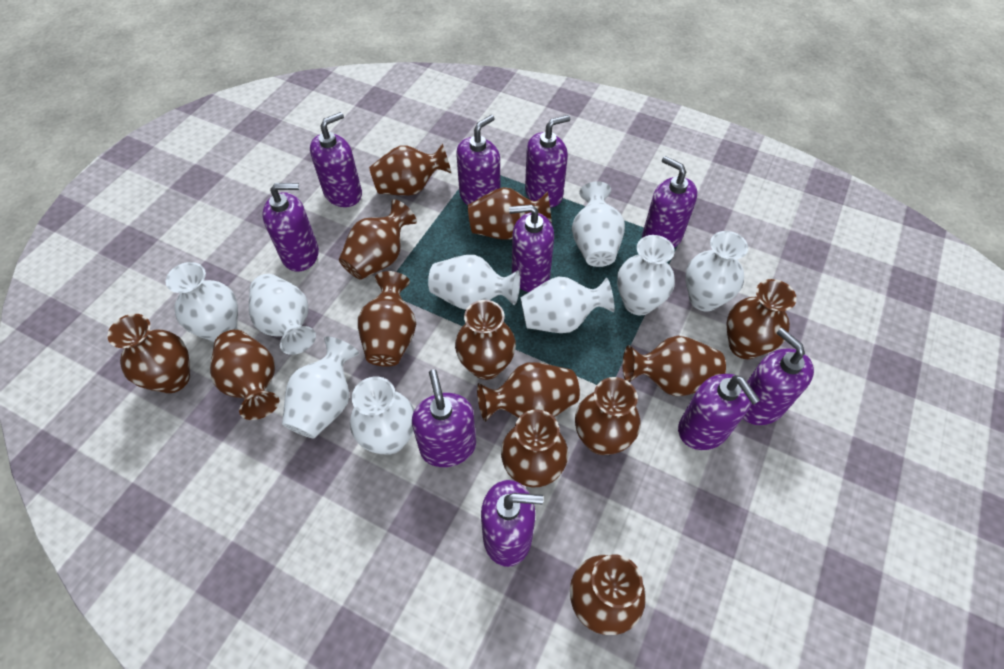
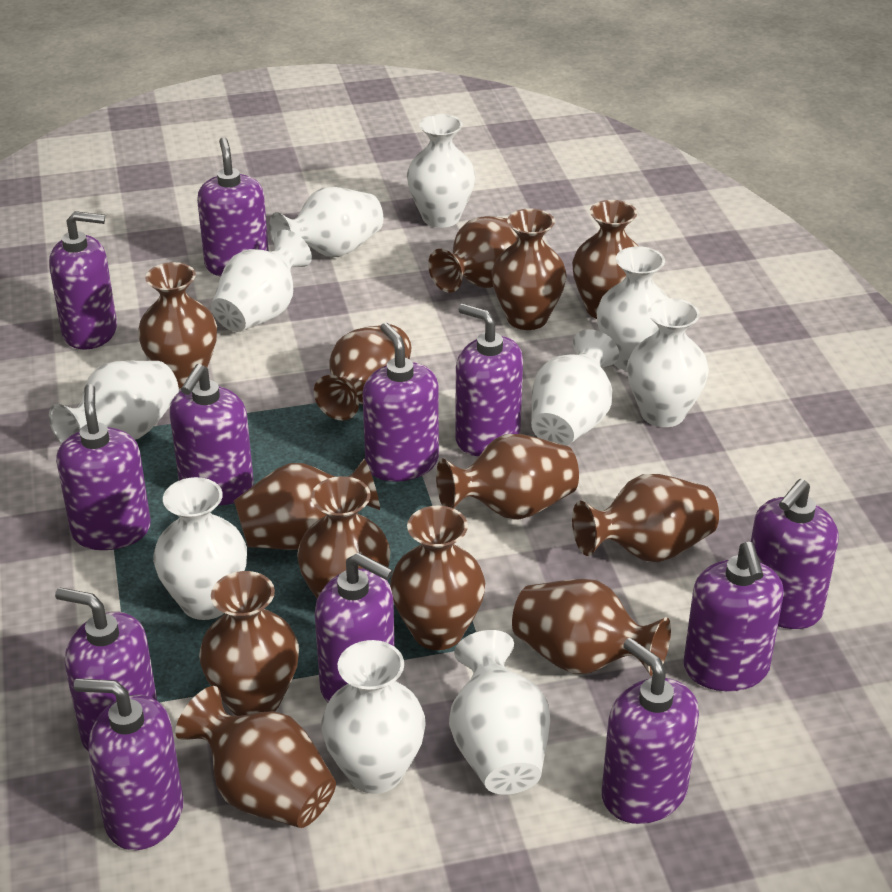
purple soap dispenser: 10 -> 12
white vase: 9 -> 10

